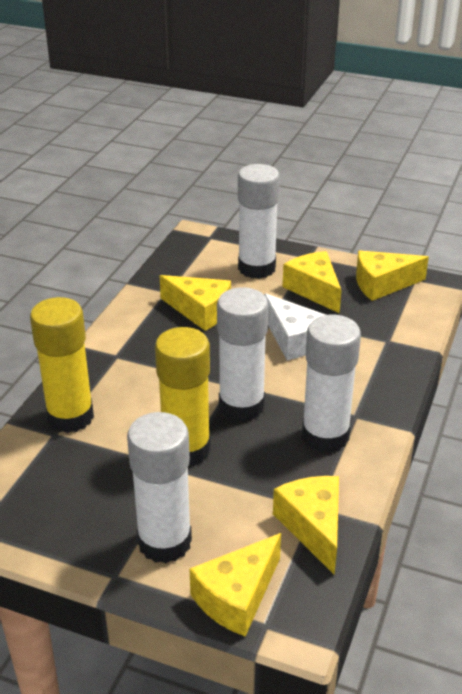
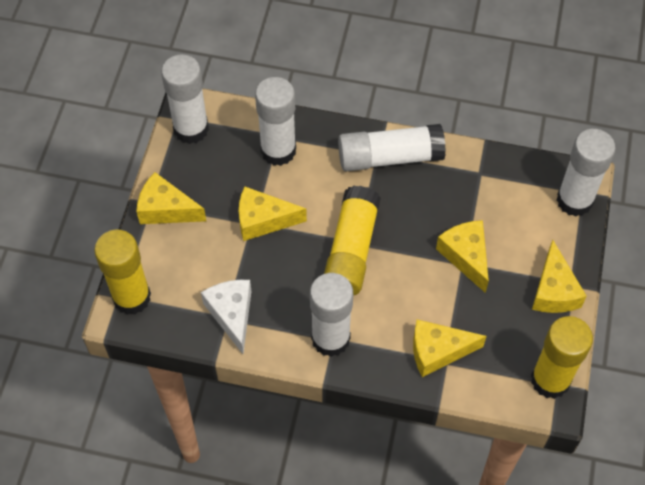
white glue stick: 4 -> 5
yellow glue stick: 2 -> 3

